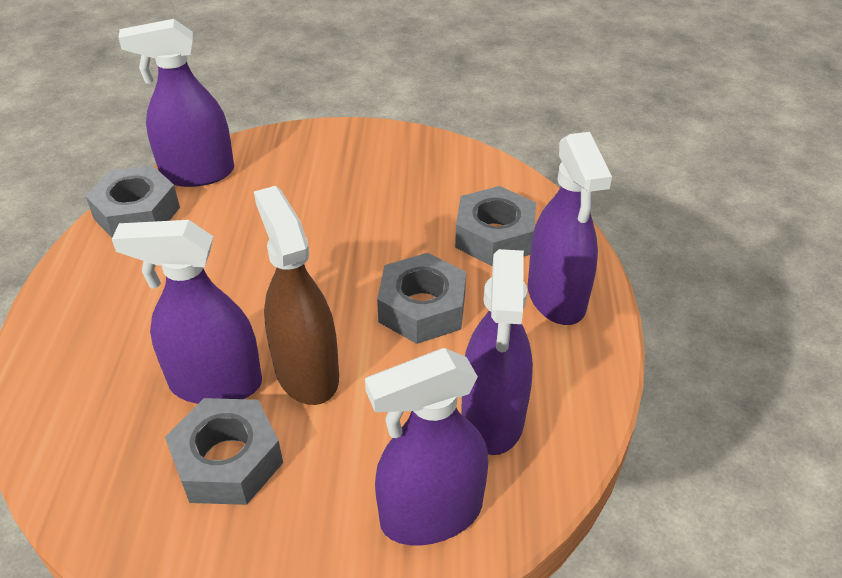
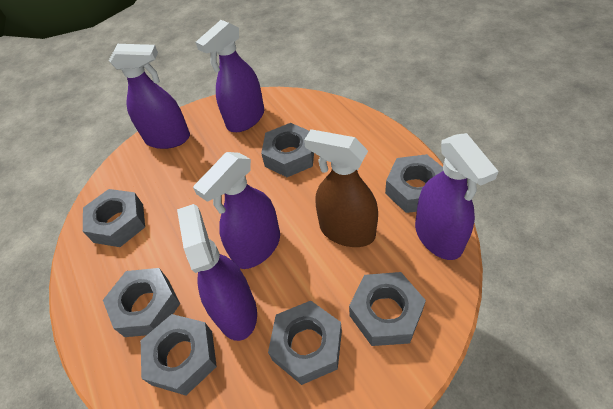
grey nut: 4 -> 7

